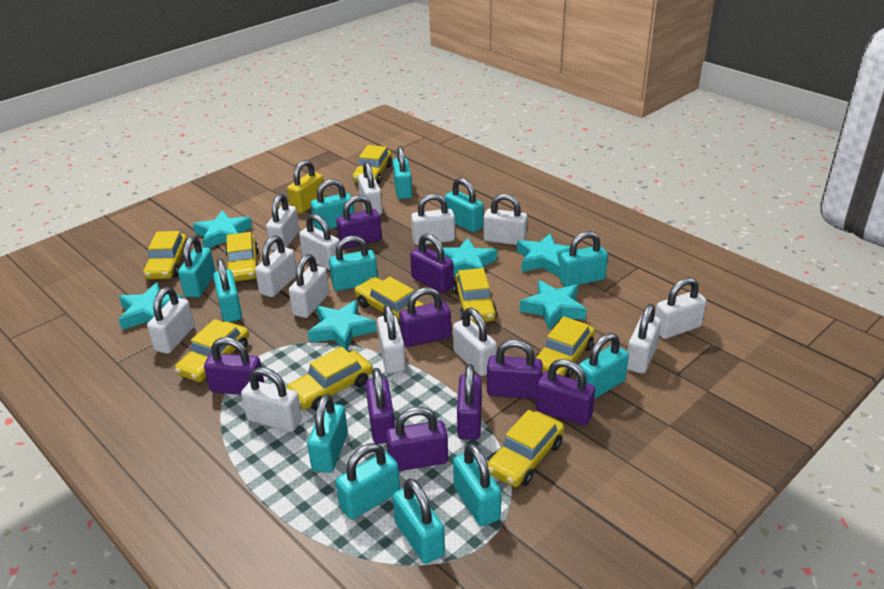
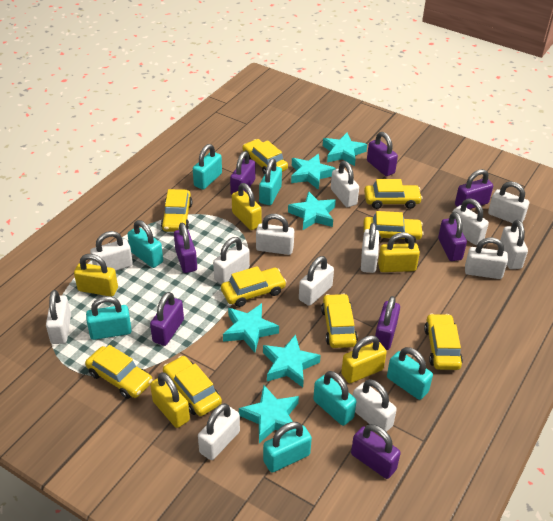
purple padlock: 9 -> 8
turquoise padlock: 12 -> 7
yellow padlock: 1 -> 5

